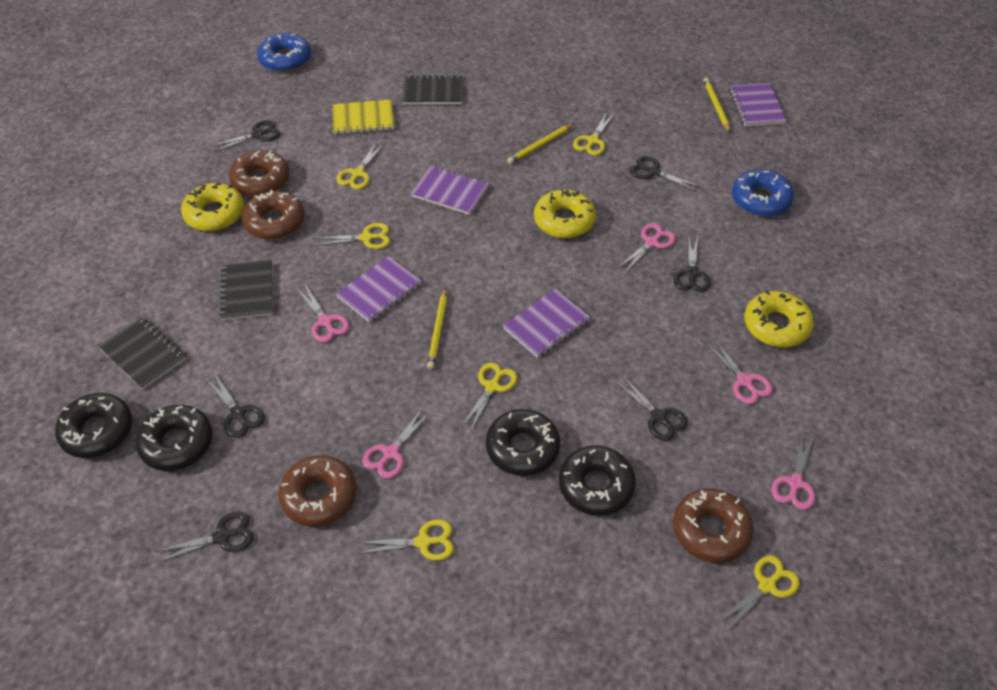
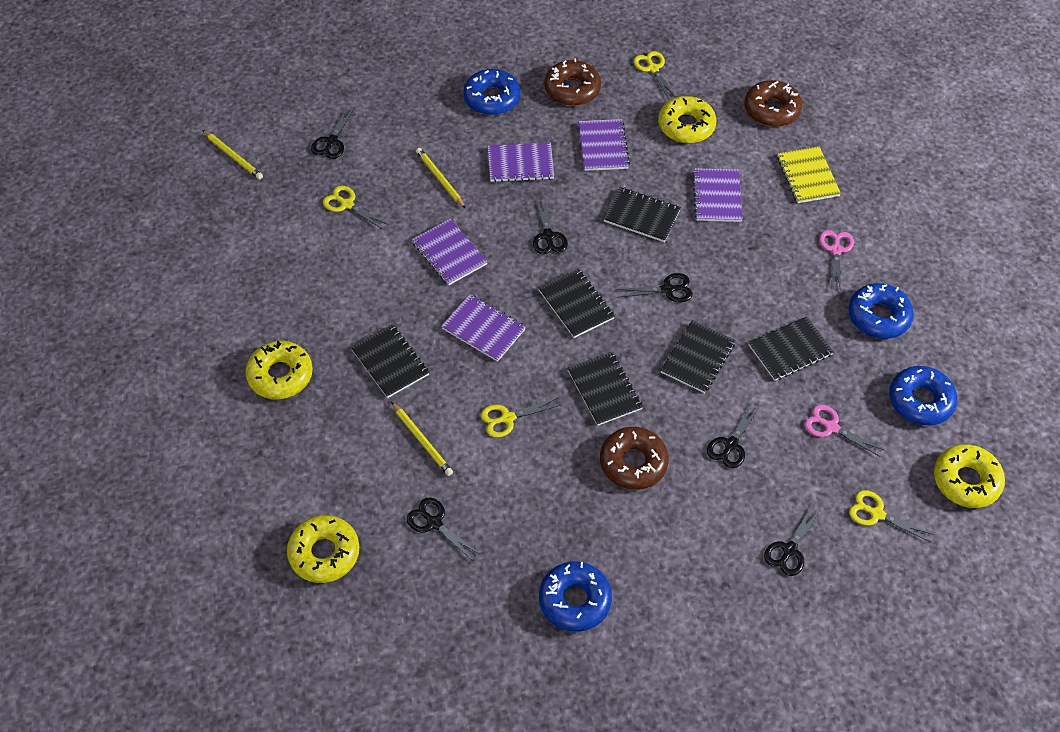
black donut: 4 -> 0
black notebook: 3 -> 6
blue donut: 2 -> 4
brown donut: 4 -> 3
pink scissors: 5 -> 2
purple notebook: 4 -> 5
yellow donut: 3 -> 4
yellow scissors: 6 -> 4

